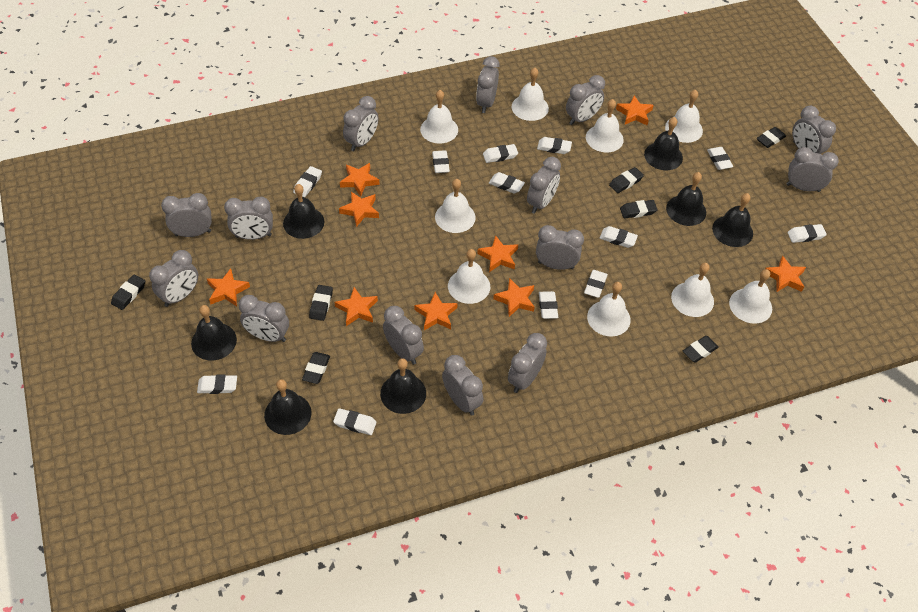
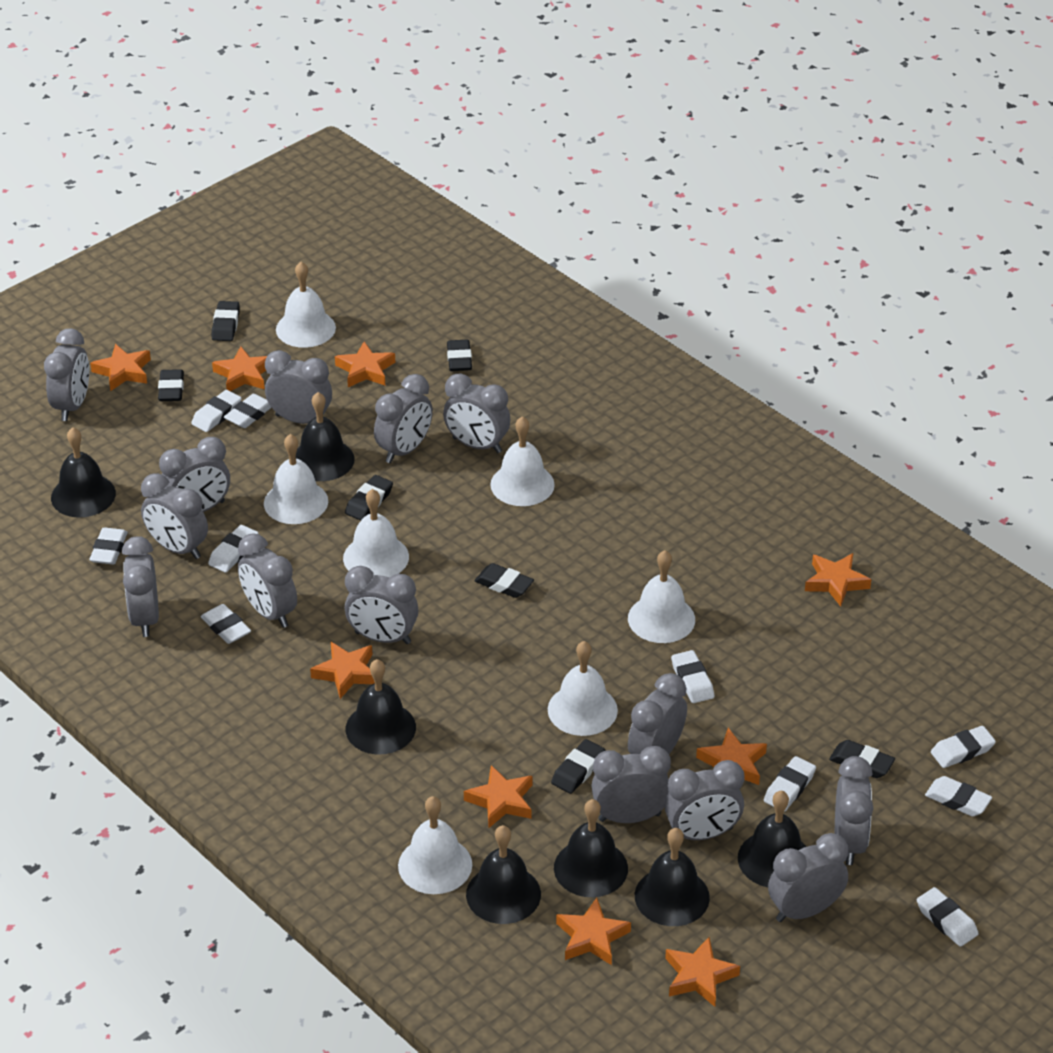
white bell: 9 -> 7
white eraser: 12 -> 10

